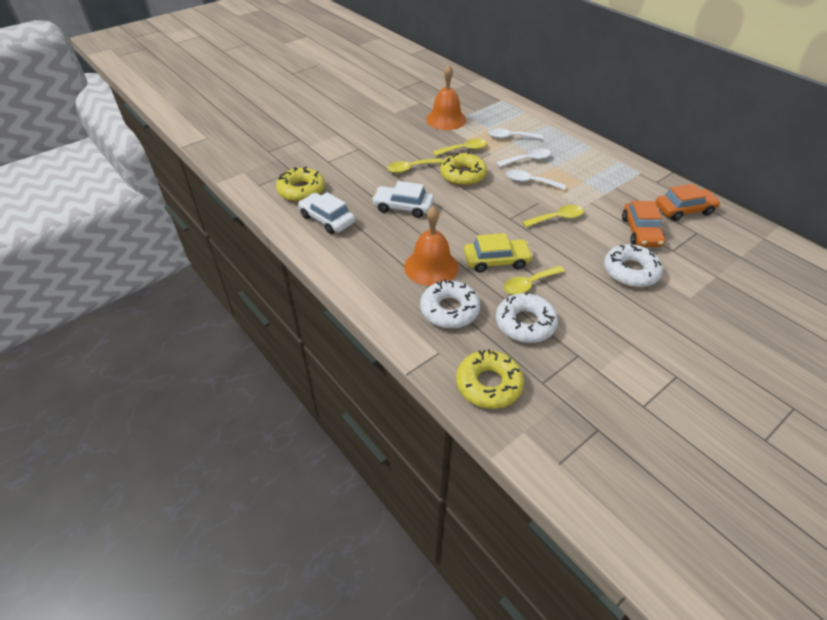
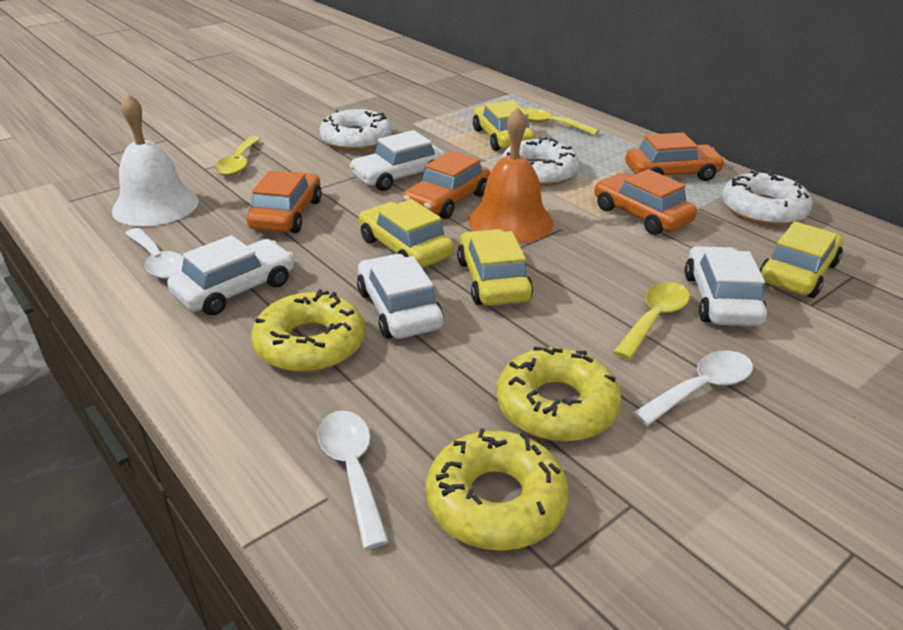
orange bell: 2 -> 1
orange car: 2 -> 4
white bell: 0 -> 1
white car: 2 -> 4
yellow car: 1 -> 4
yellow spoon: 4 -> 3

